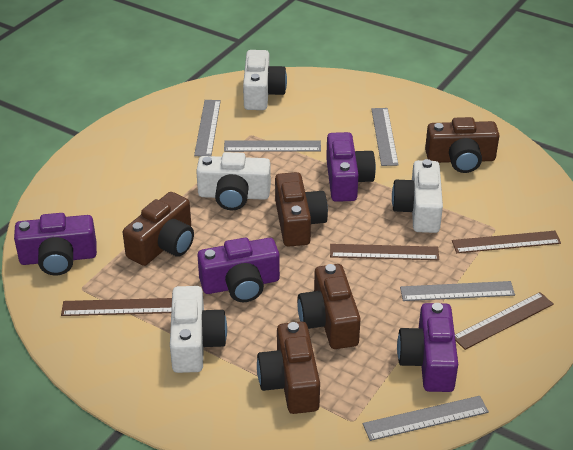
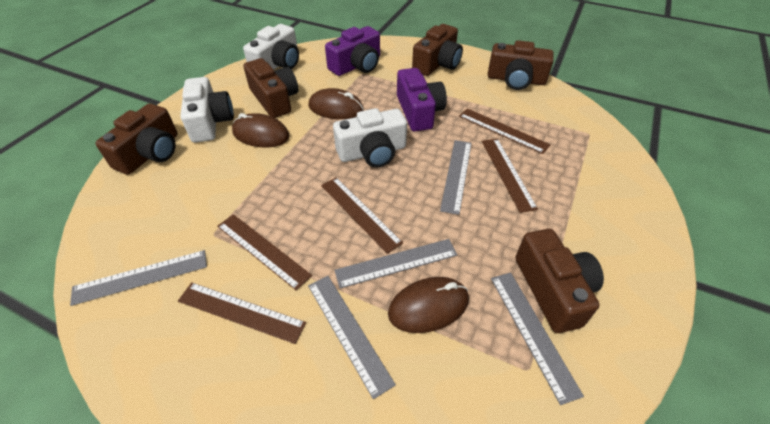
brown mouse: 0 -> 3
brown ruler: 4 -> 5
purple camera: 4 -> 2
white camera: 4 -> 3

